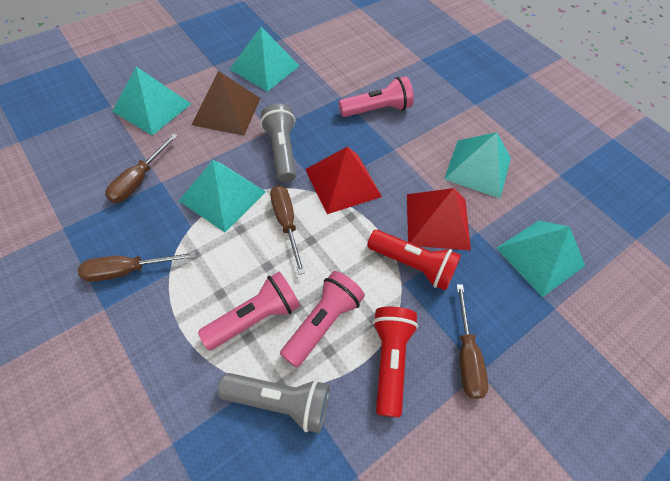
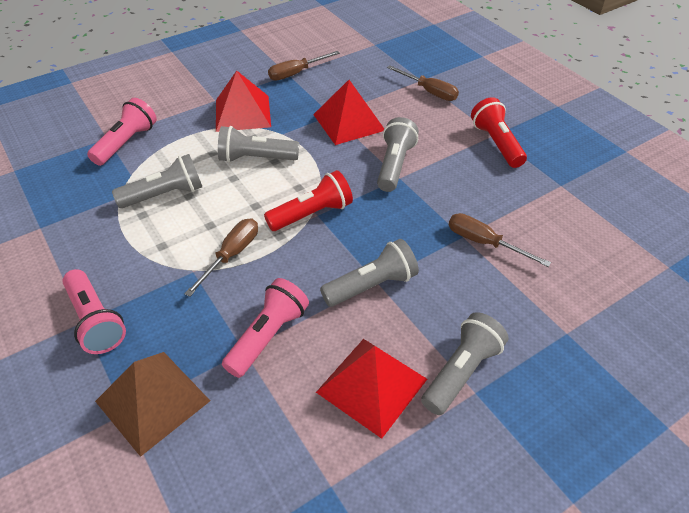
grey flashlight: 2 -> 5
red pyramid: 2 -> 3
turquoise pyramid: 5 -> 0

